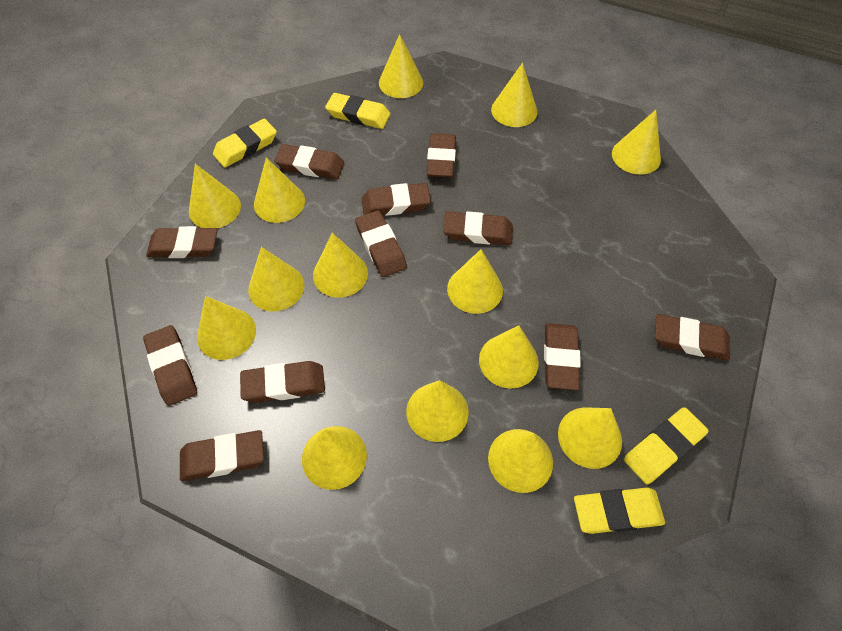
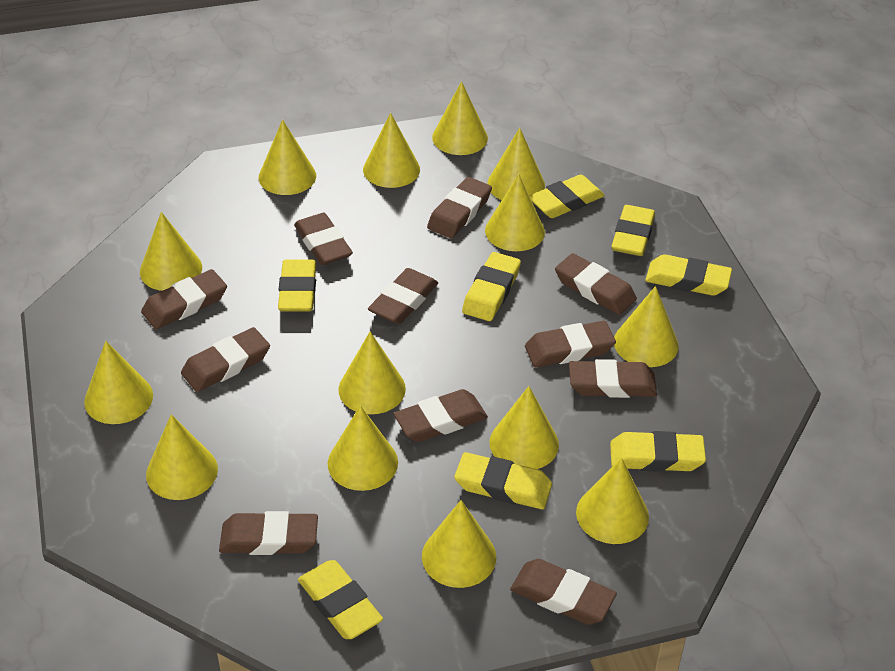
yellow eraser: 4 -> 8

